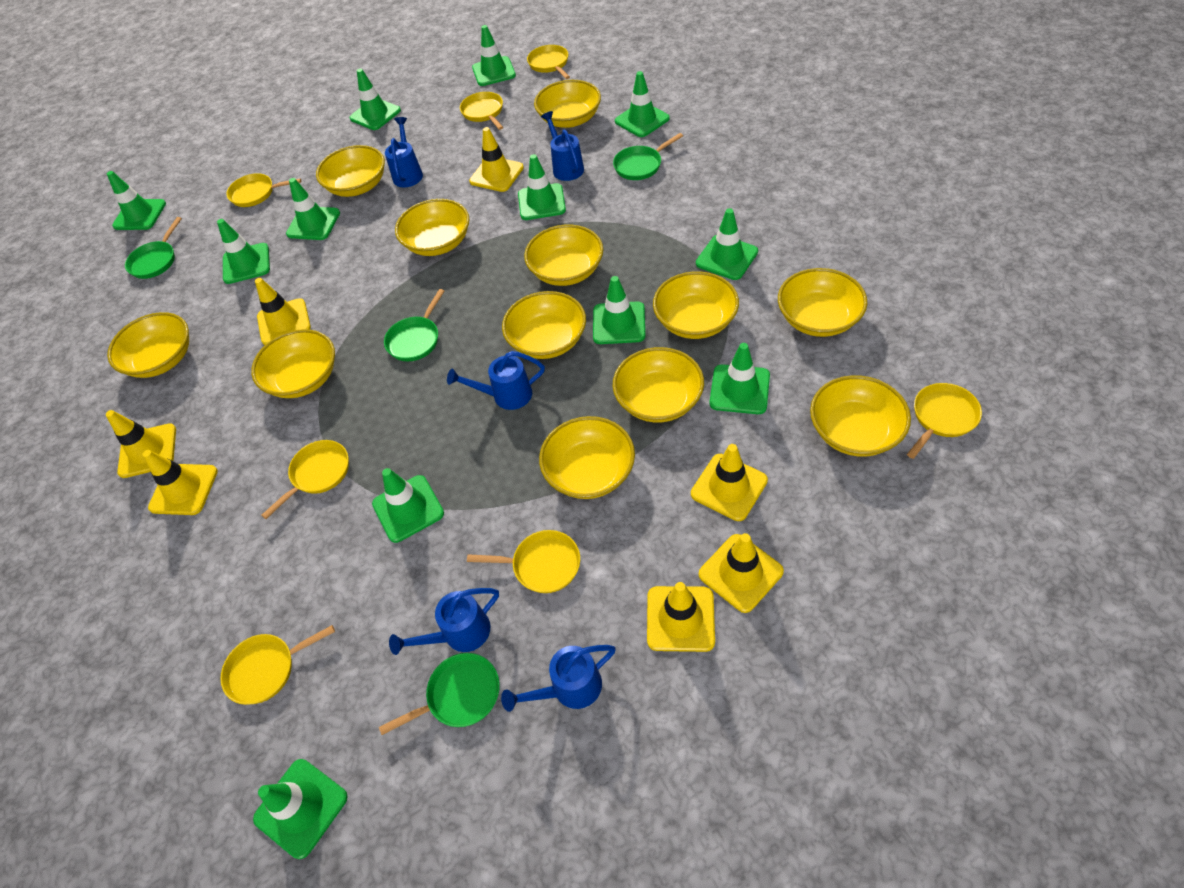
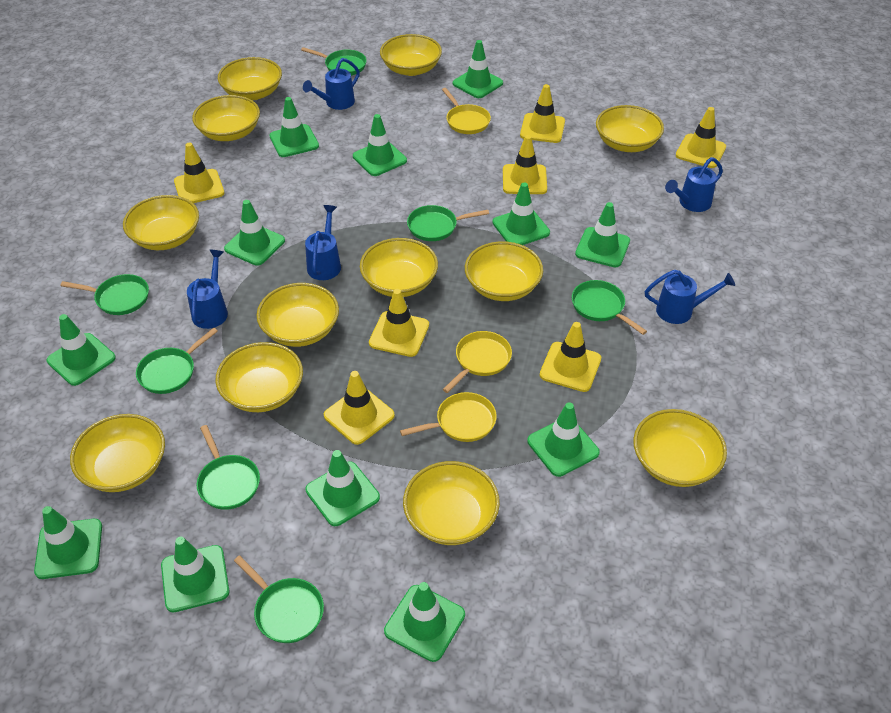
green pan: 4 -> 7
yellow pan: 7 -> 3

